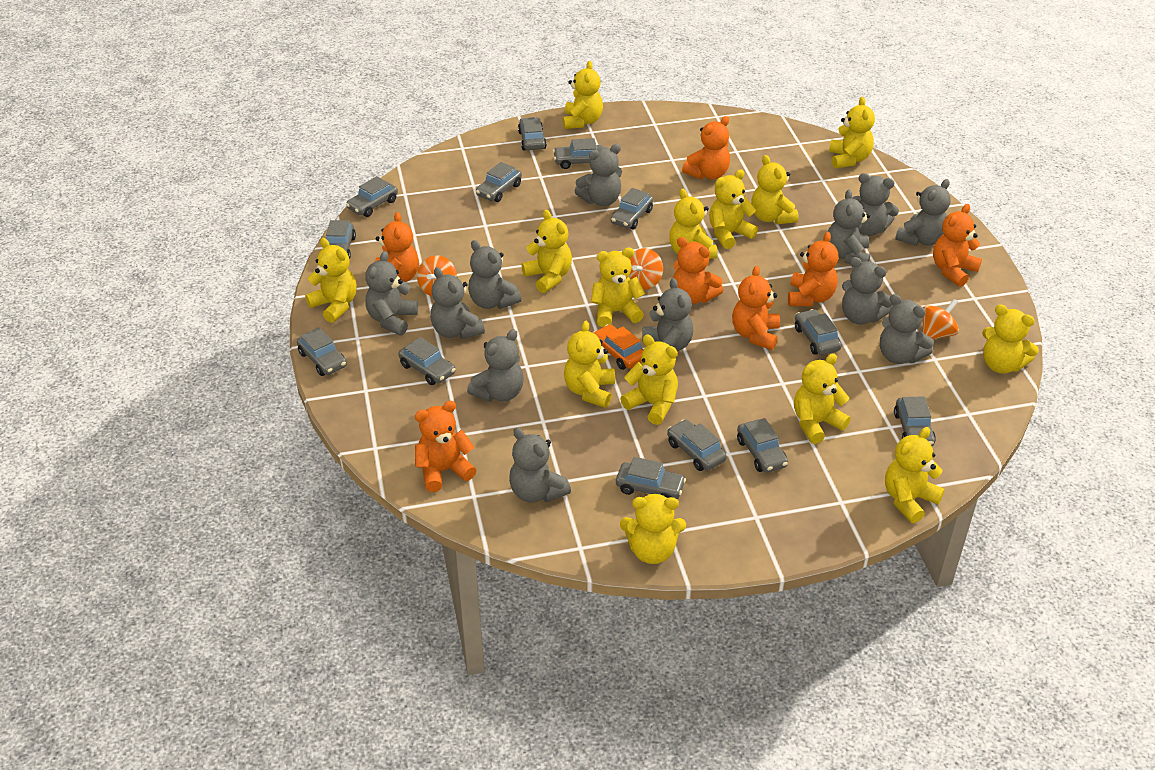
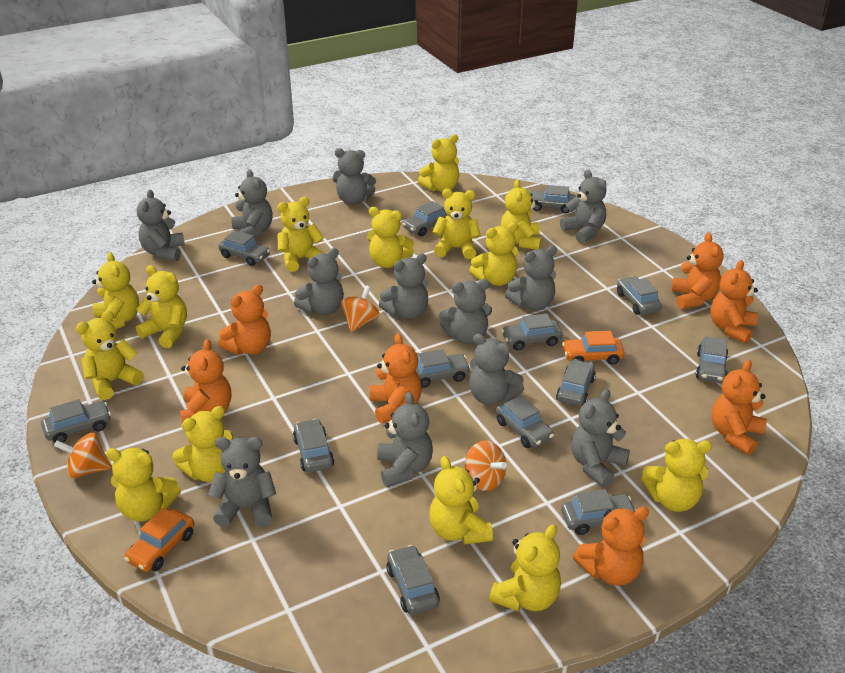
orange car: 1 -> 2

